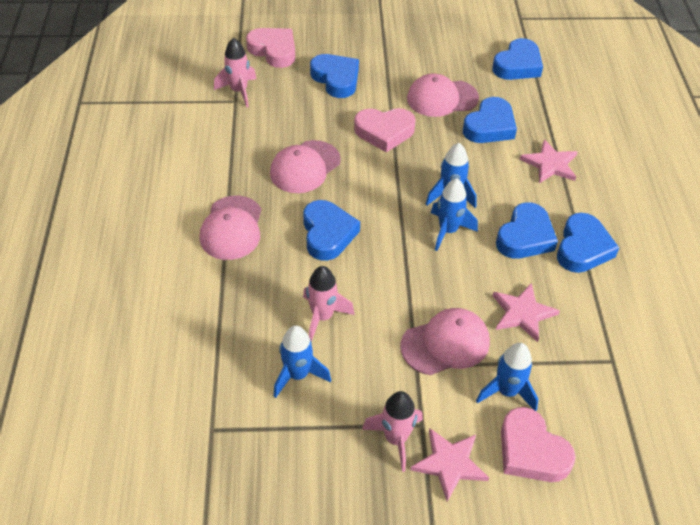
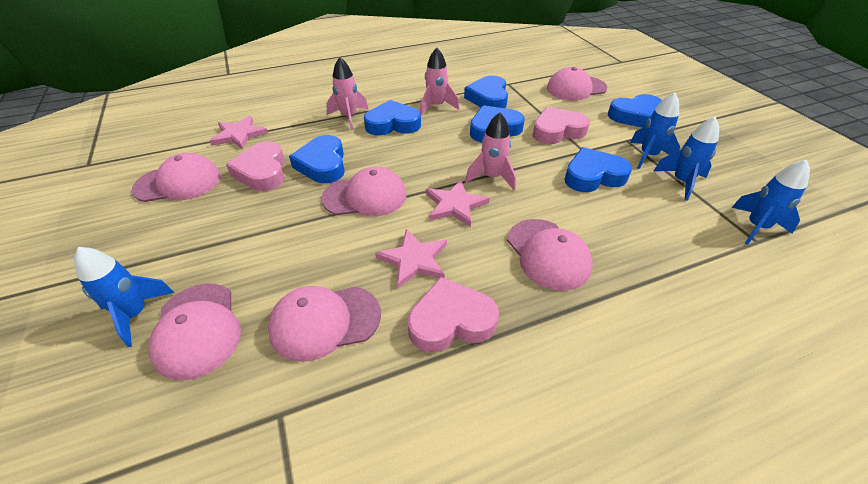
pink cap: 4 -> 6

